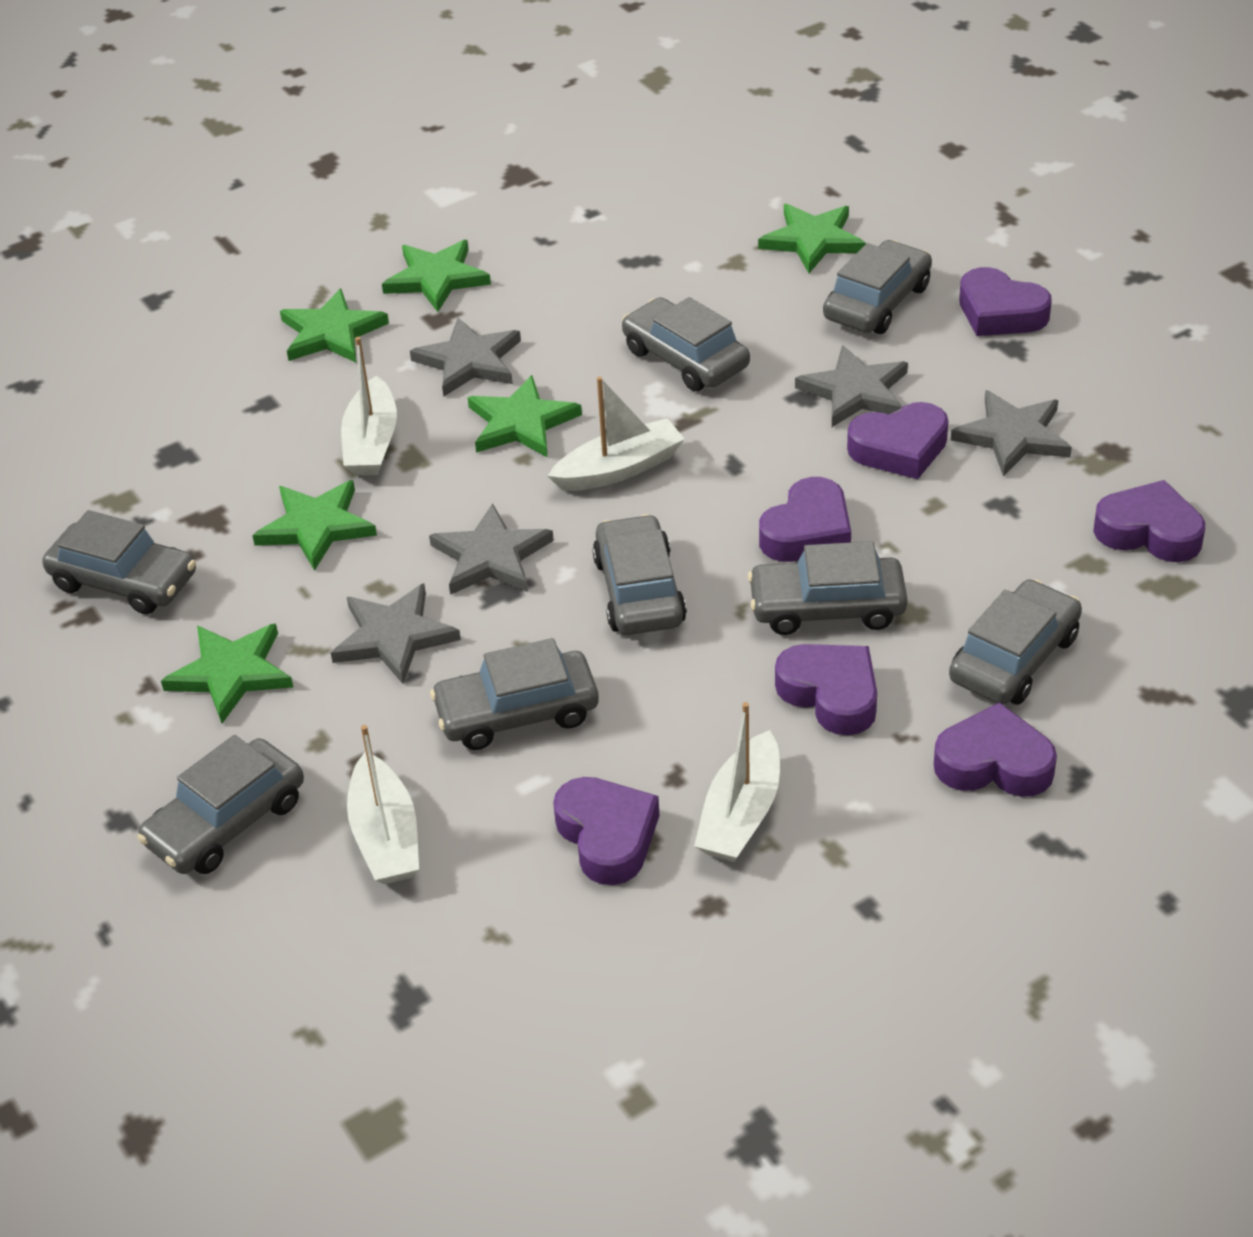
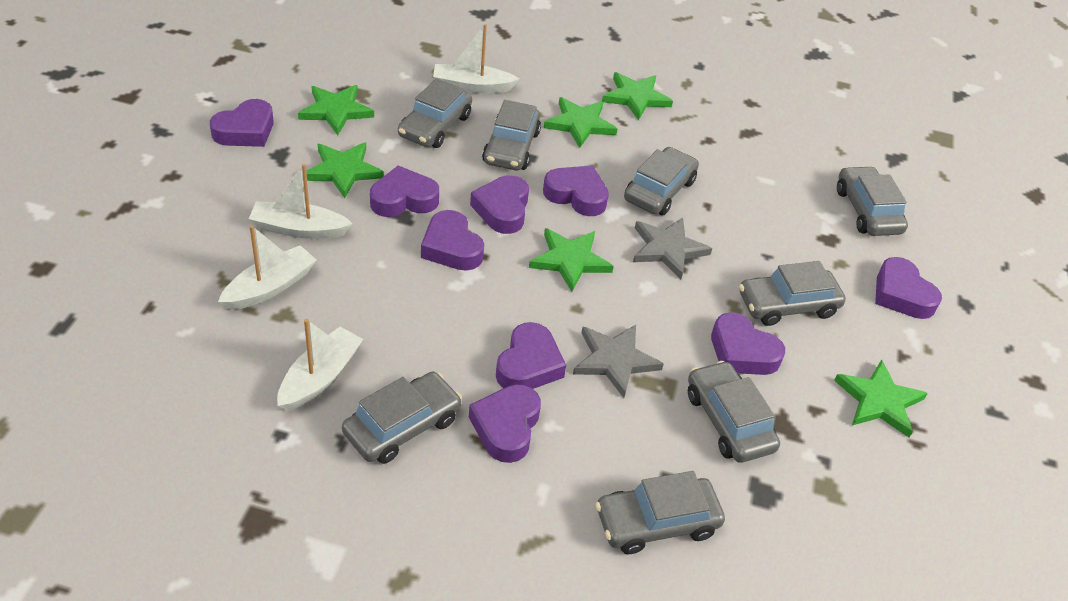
grey star: 5 -> 2
purple heart: 7 -> 9

